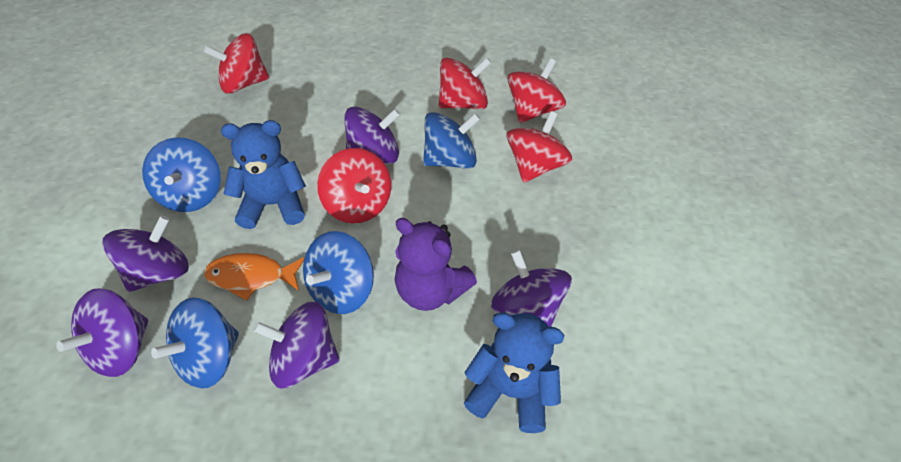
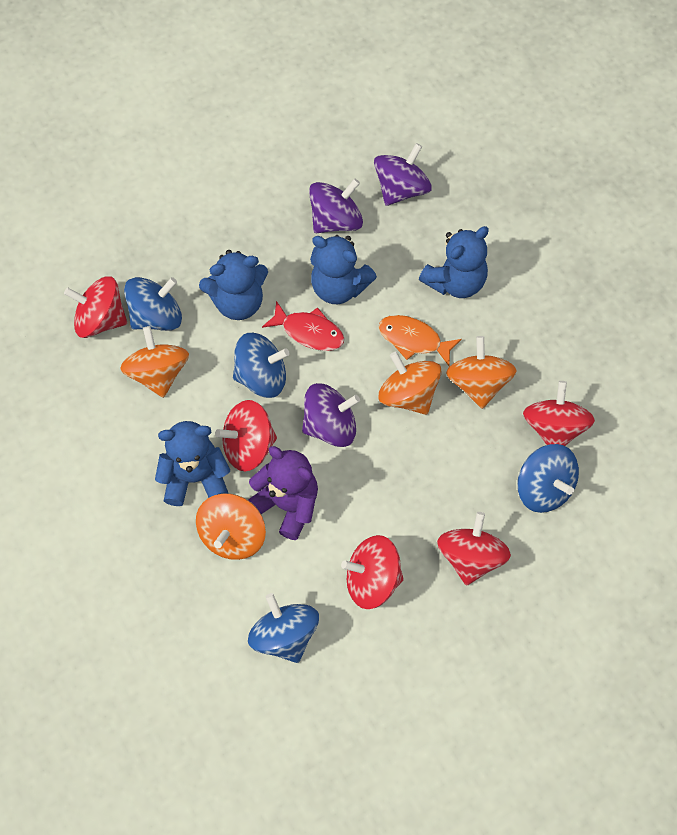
blue teddy bear: 2 -> 4
orange spinning top: 0 -> 4
purple spinning top: 5 -> 3
red fish: 0 -> 1

